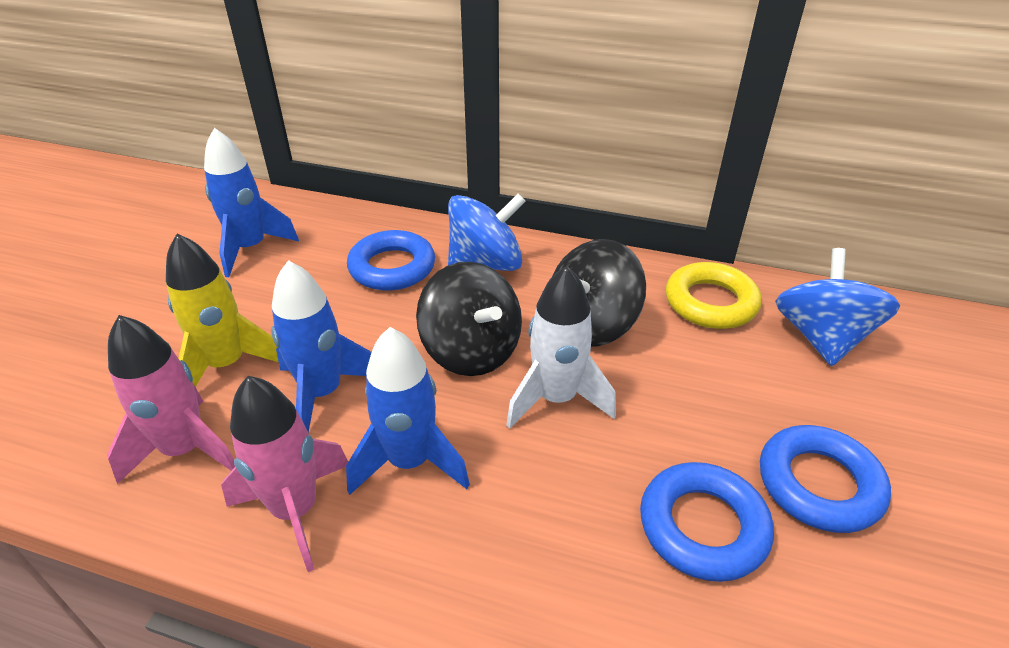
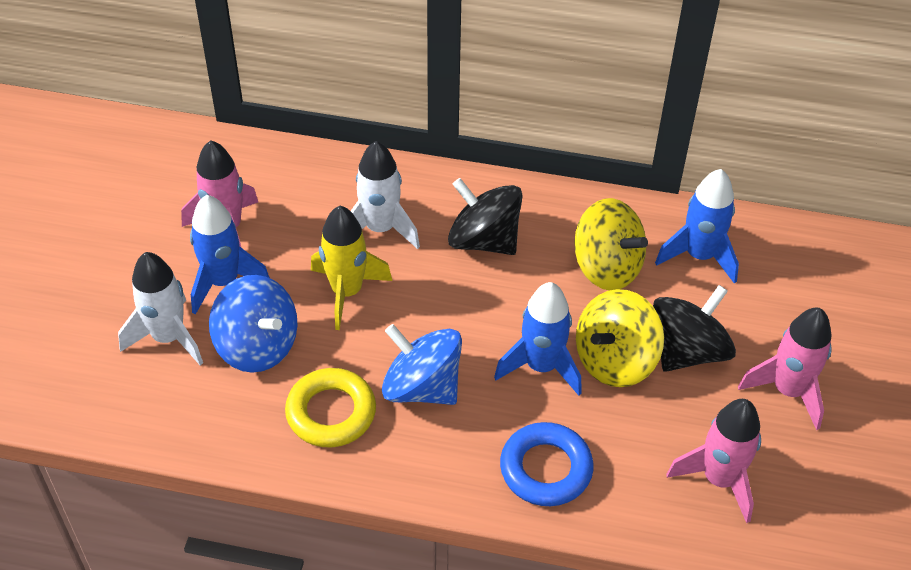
blue ring: 3 -> 1
pink rocket: 2 -> 3
white rocket: 1 -> 2
yellow spinning top: 0 -> 2

